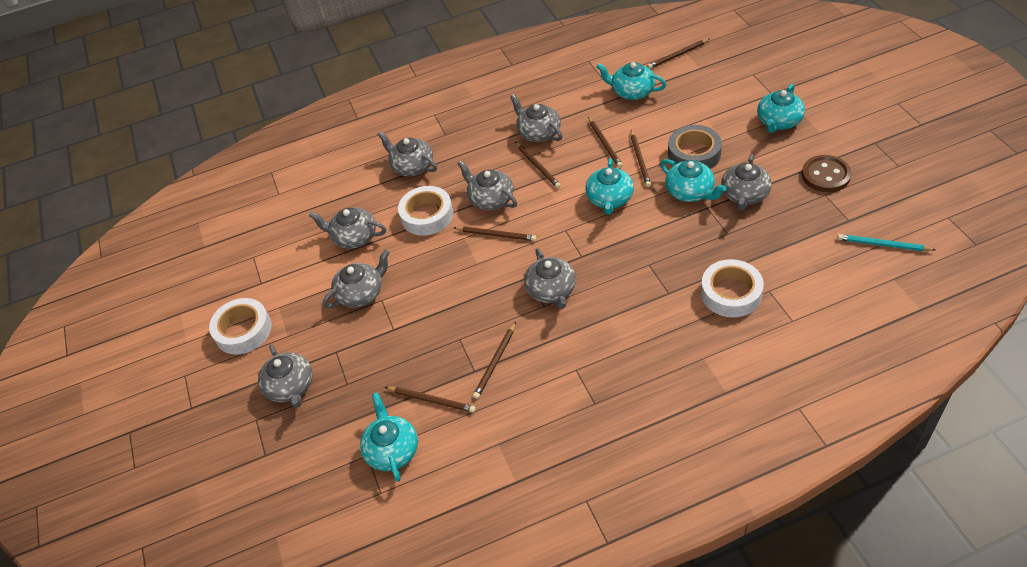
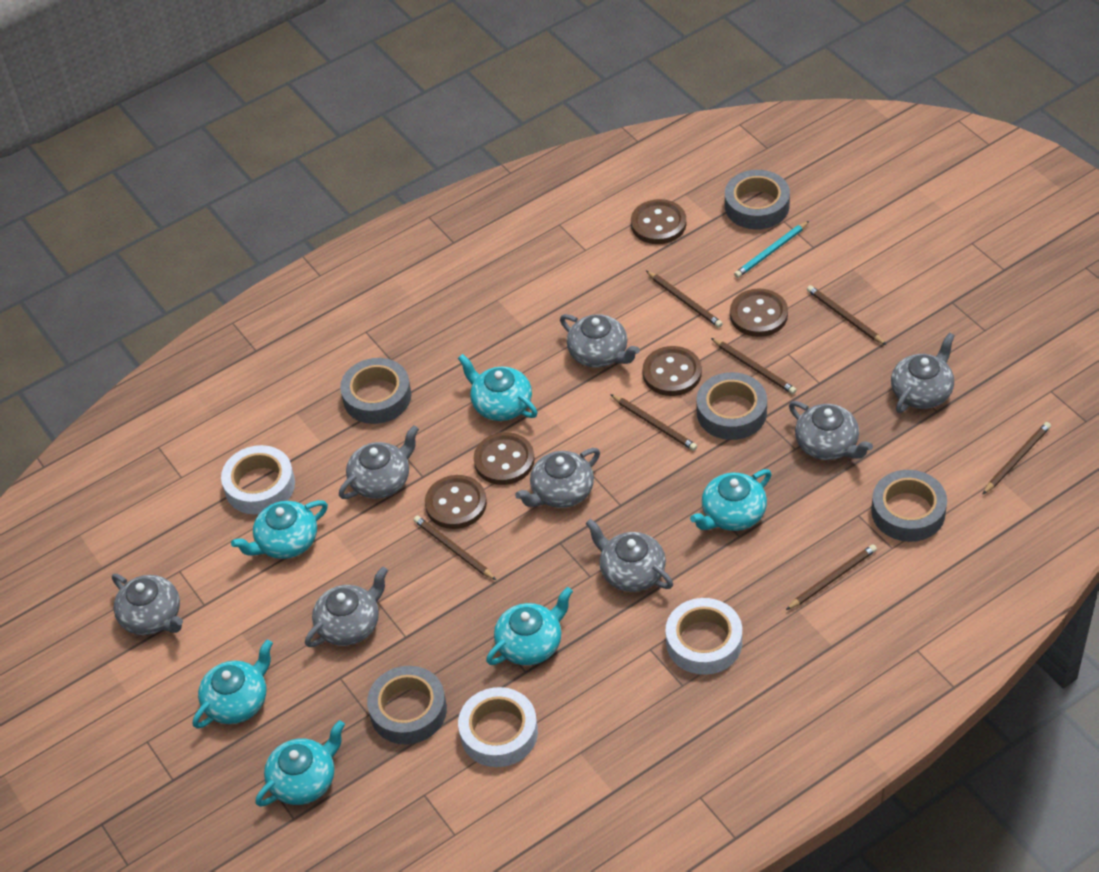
brown button: 1 -> 5
grey tape: 1 -> 5
turquoise teapot: 5 -> 6

